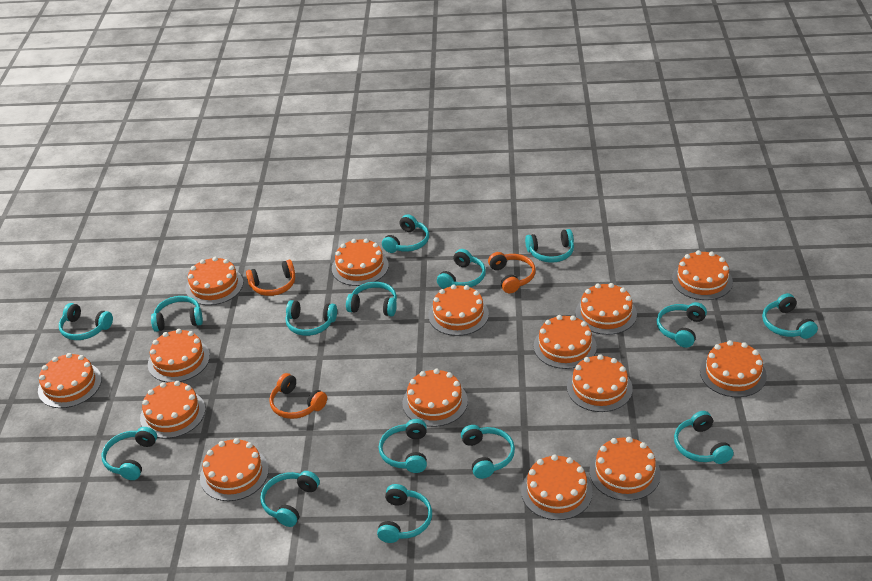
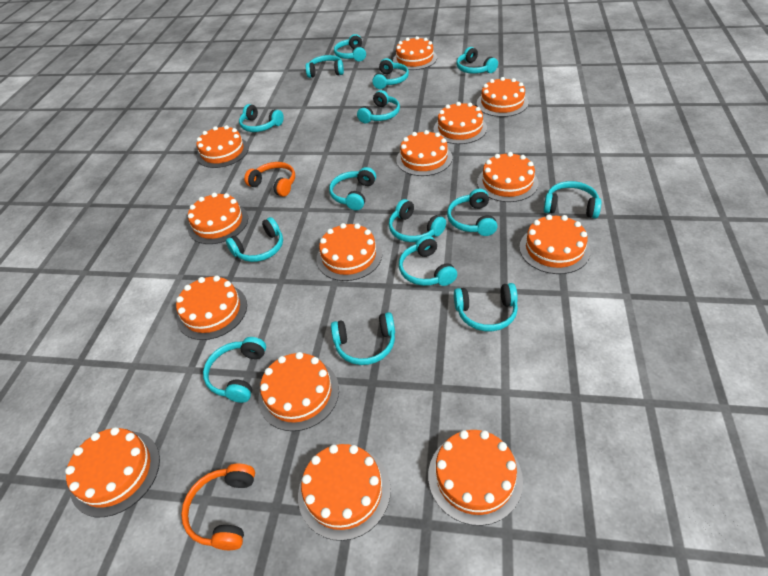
orange cake: 15 -> 14
orange headphones: 3 -> 2

